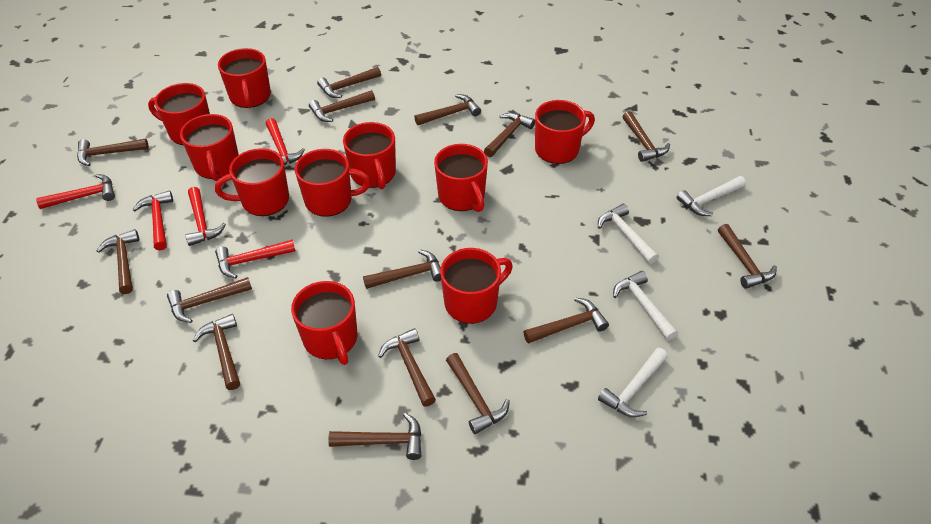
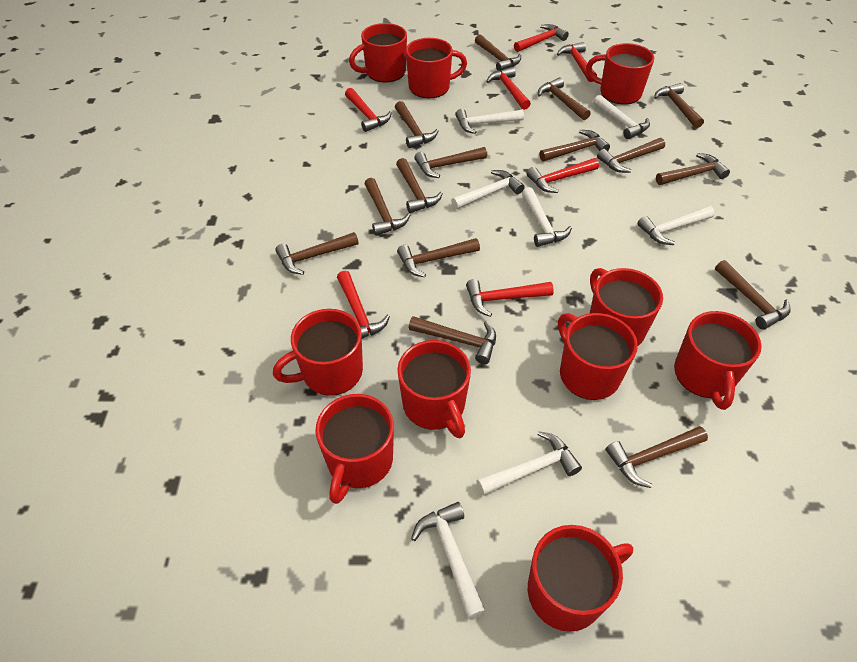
red hammer: 5 -> 7
white hammer: 4 -> 7

